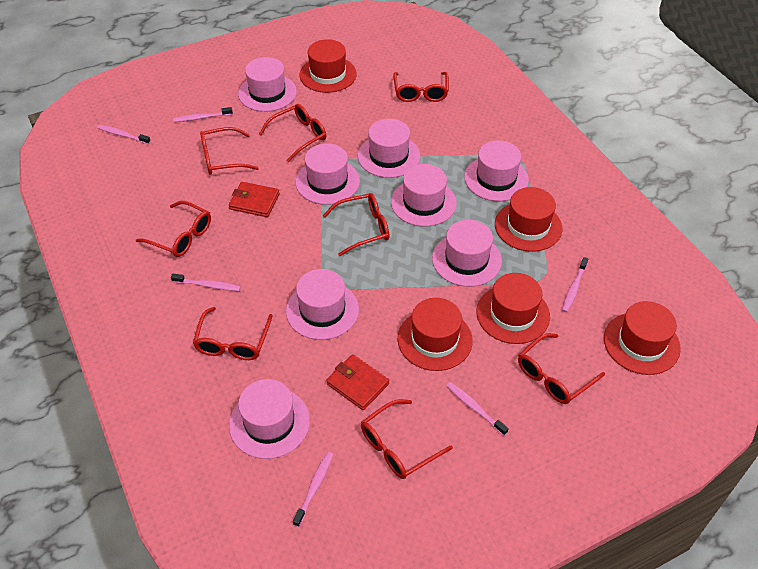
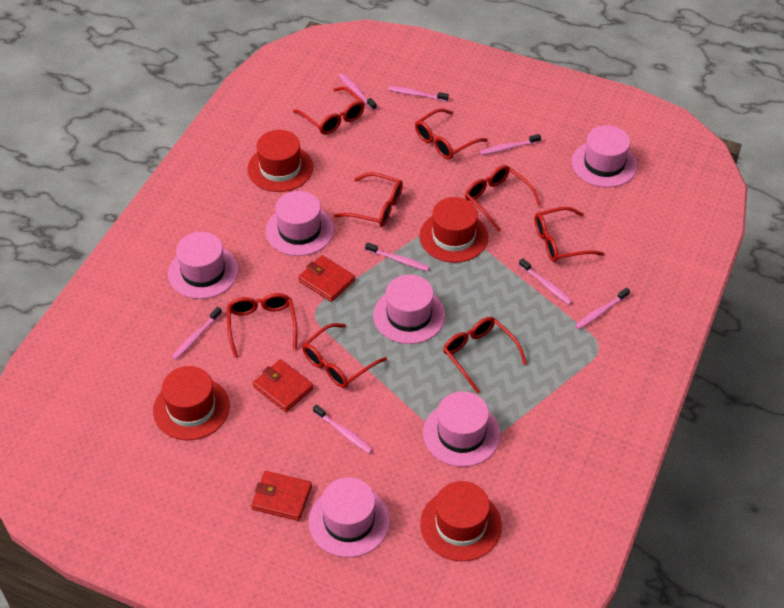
pink hat: 8 -> 6
pink toothbrush: 6 -> 8
red hat: 5 -> 4
red wallet: 2 -> 3

